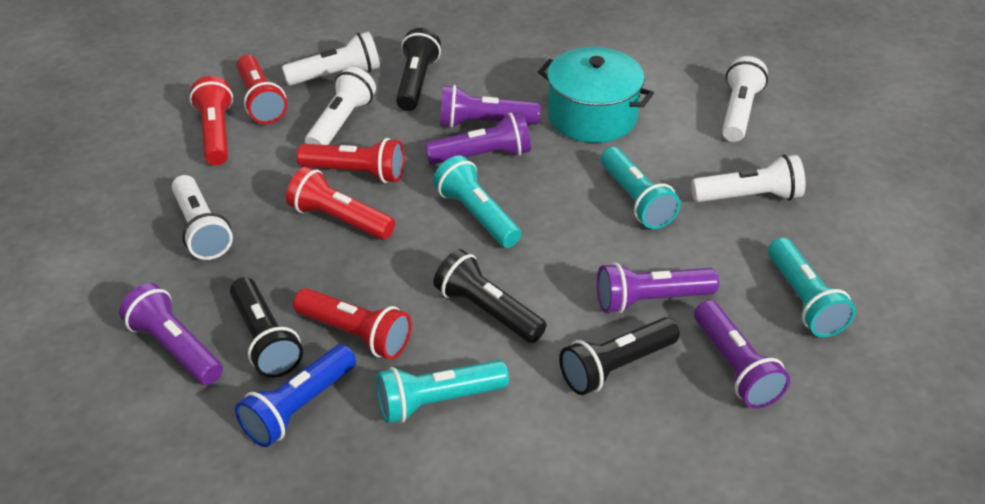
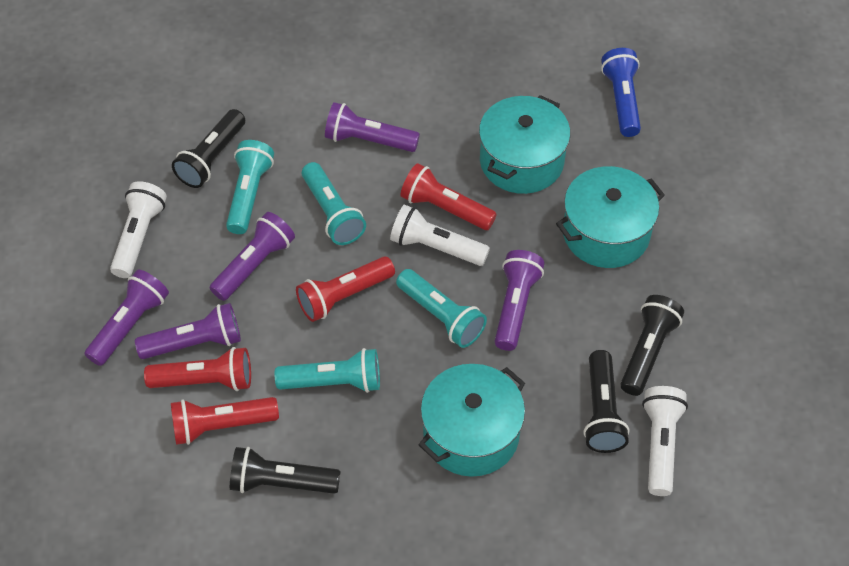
red flashlight: 5 -> 4
turquoise pot: 1 -> 3
white flashlight: 5 -> 3

